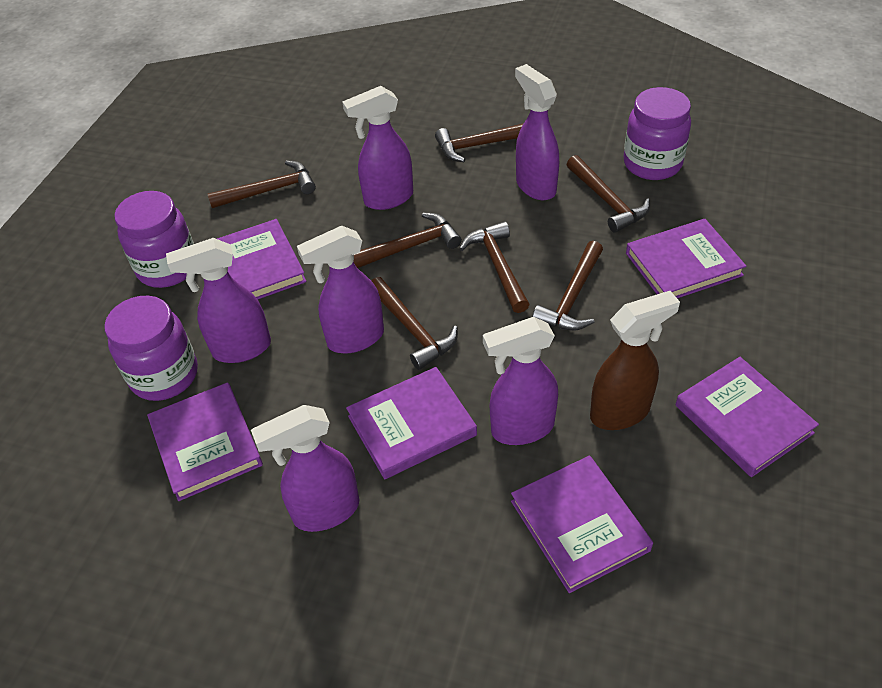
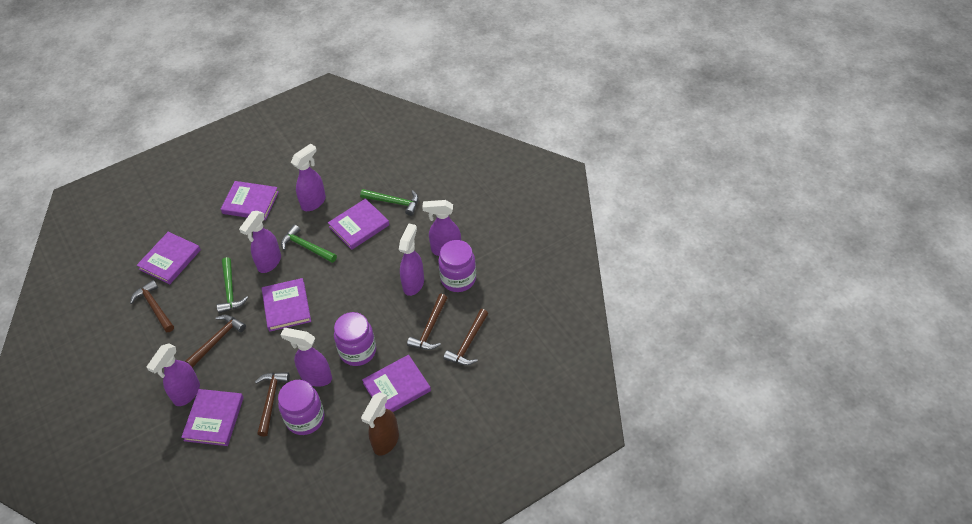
brown hammer: 7 -> 5
green hammer: 0 -> 3

